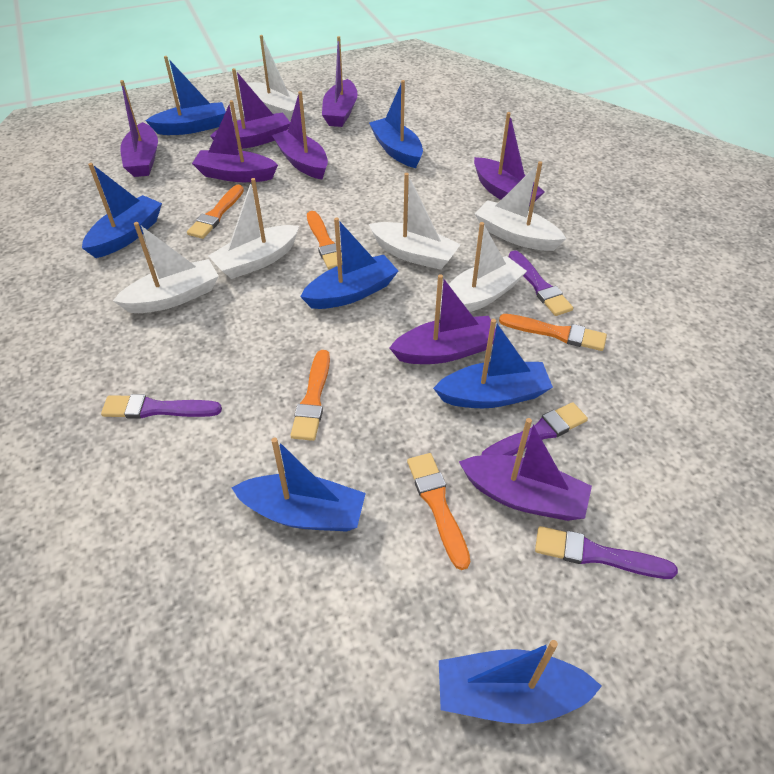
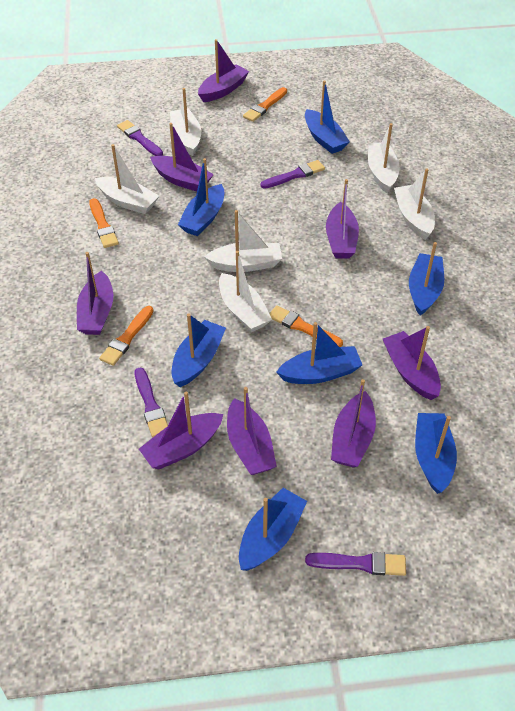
orange brush: 5 -> 4

